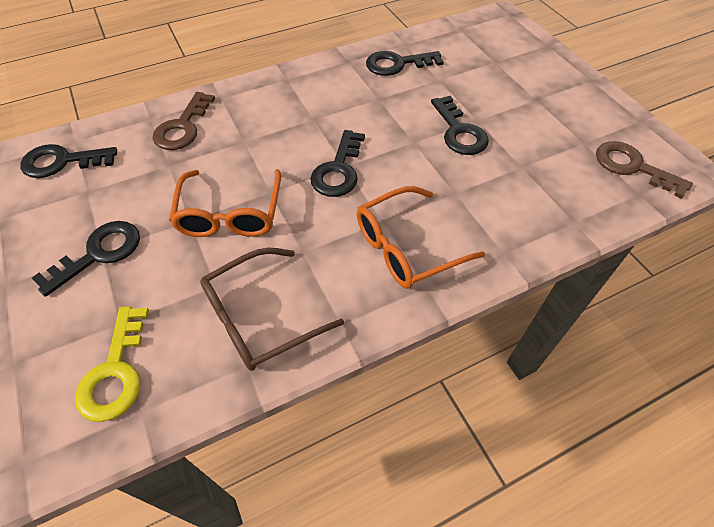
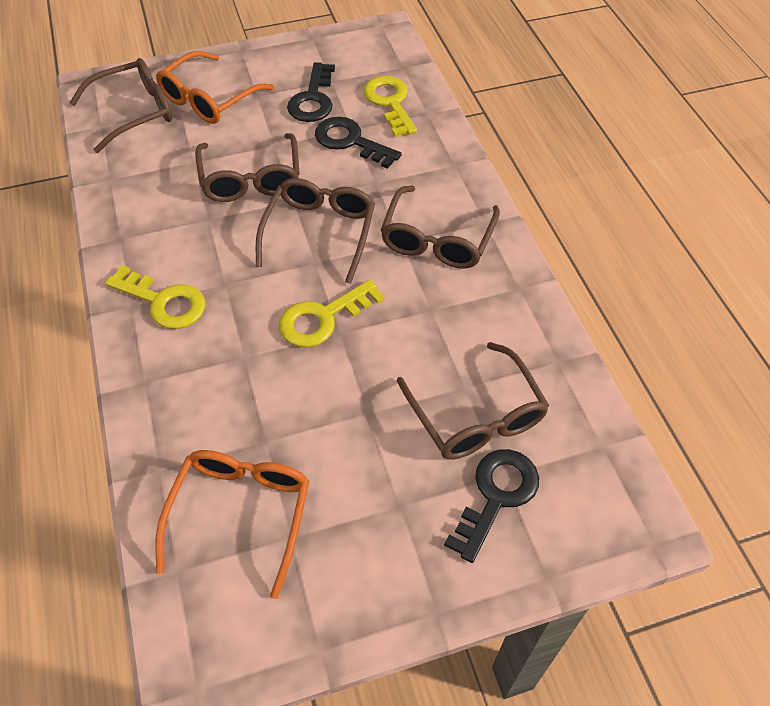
black key: 5 -> 3
brown glasses: 1 -> 5
brown key: 2 -> 0
yellow key: 1 -> 3

